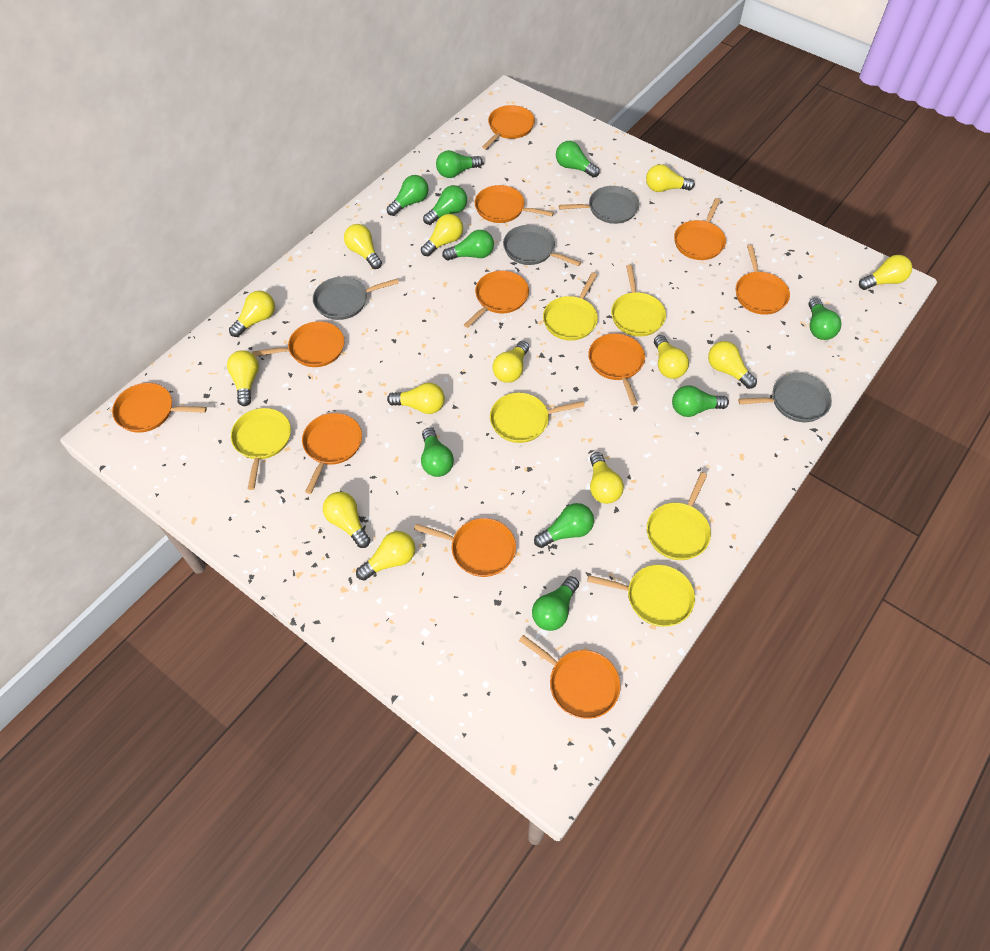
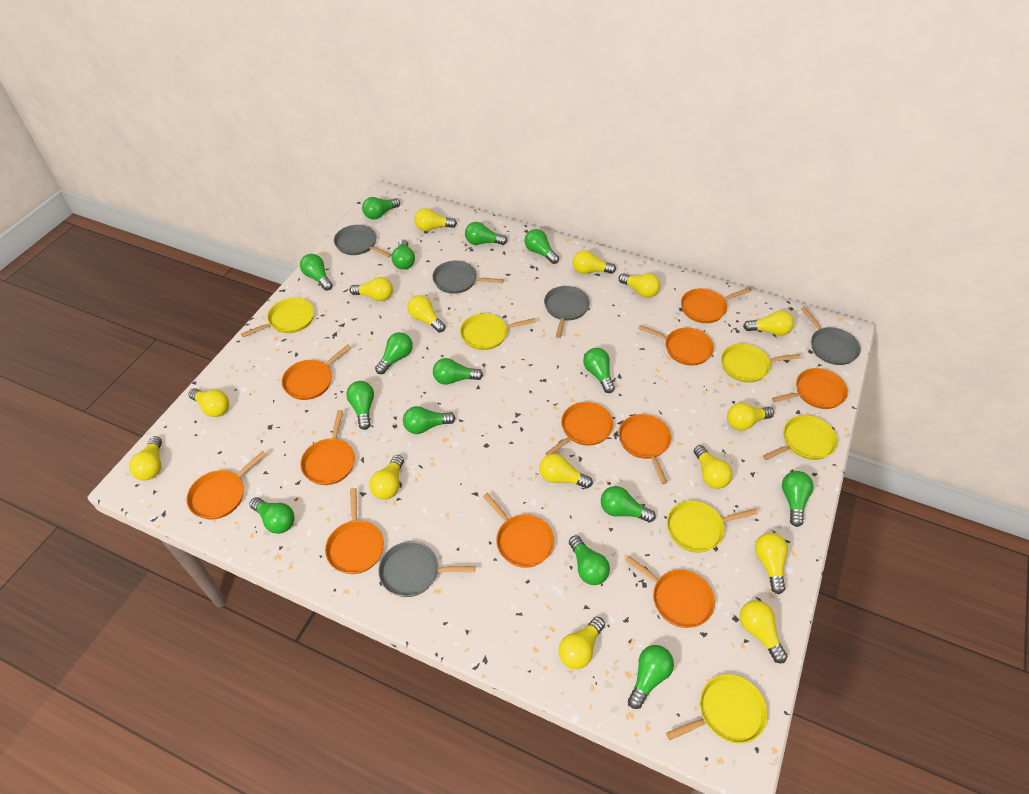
green light bulb: 10 -> 15
grey pan: 4 -> 5
yellow light bulb: 13 -> 15

